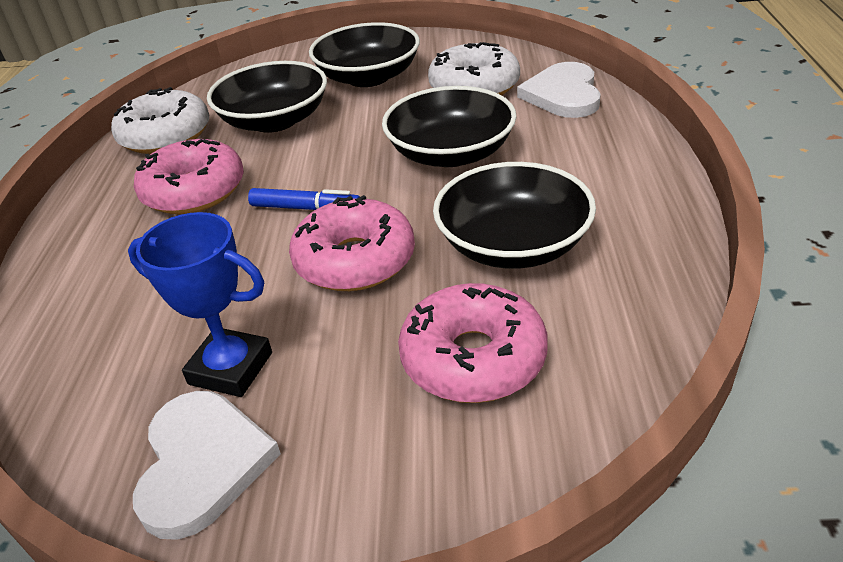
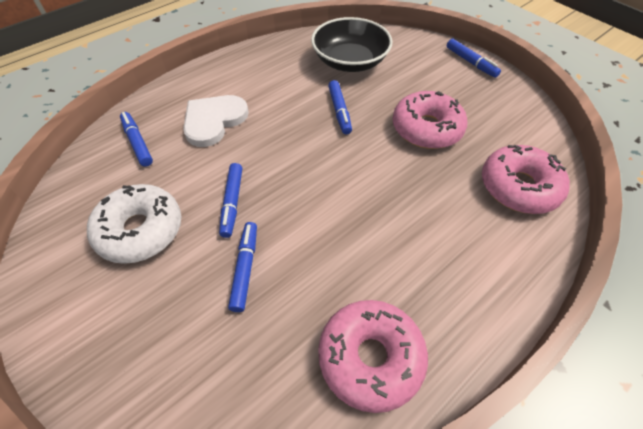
black bowl: 4 -> 1
blue marker: 1 -> 5
blue trophy: 1 -> 0
white donut: 2 -> 1
white heart: 2 -> 1

